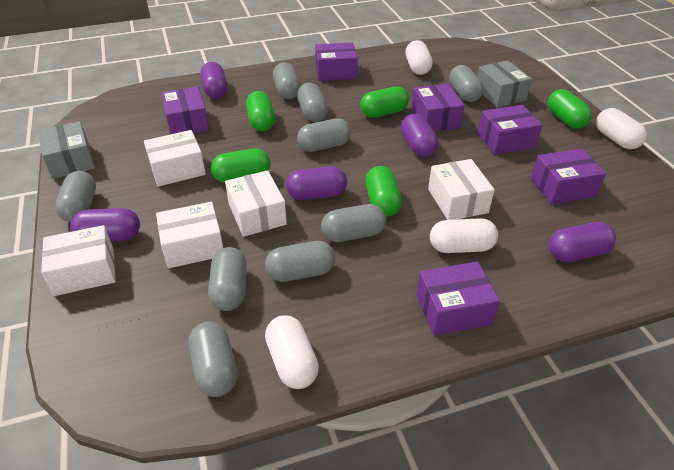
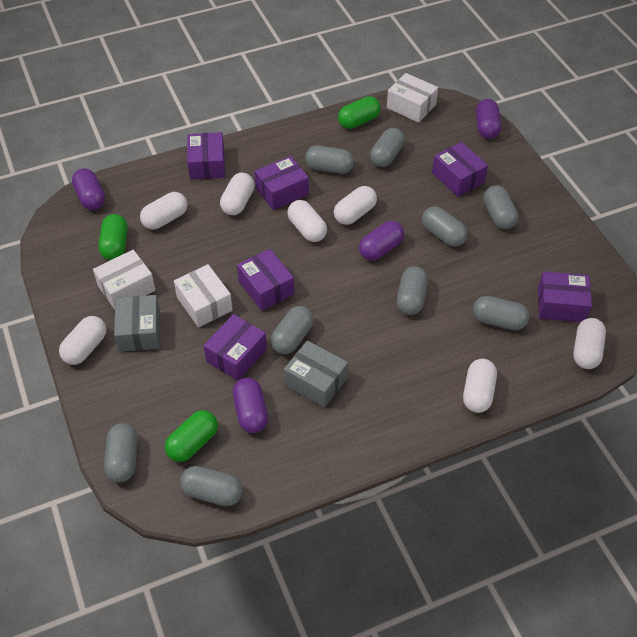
green capsule: 5 -> 3
purple capsule: 5 -> 4
white box: 5 -> 3
white capsule: 4 -> 7

